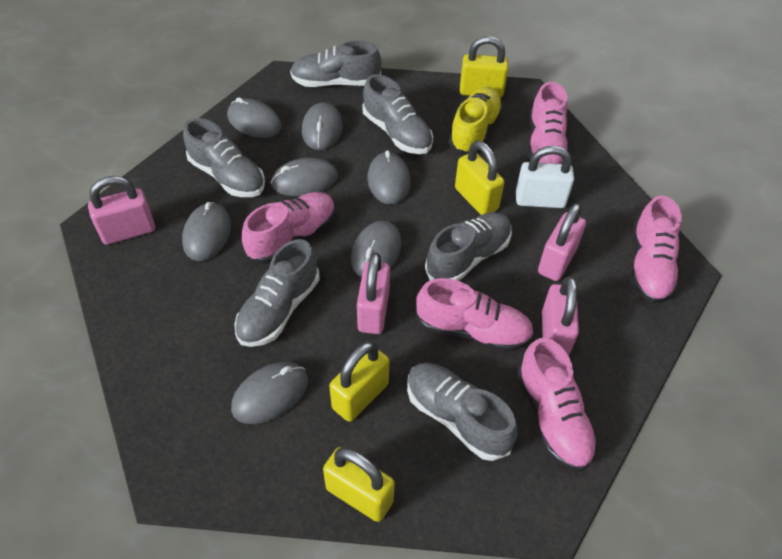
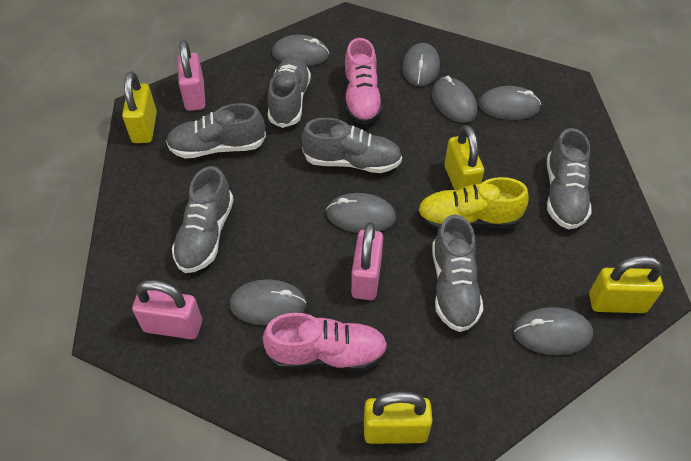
pink padlock: 4 -> 3
pink shoe: 5 -> 2
white padlock: 1 -> 0

